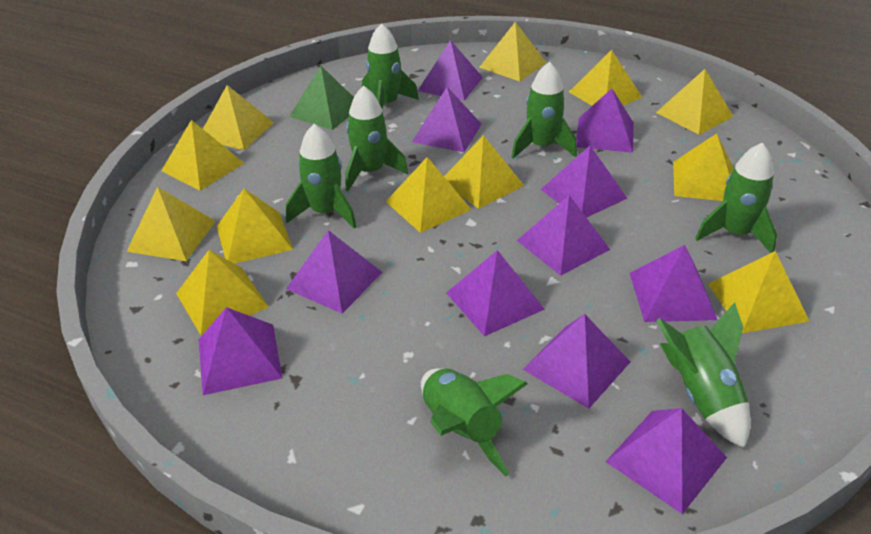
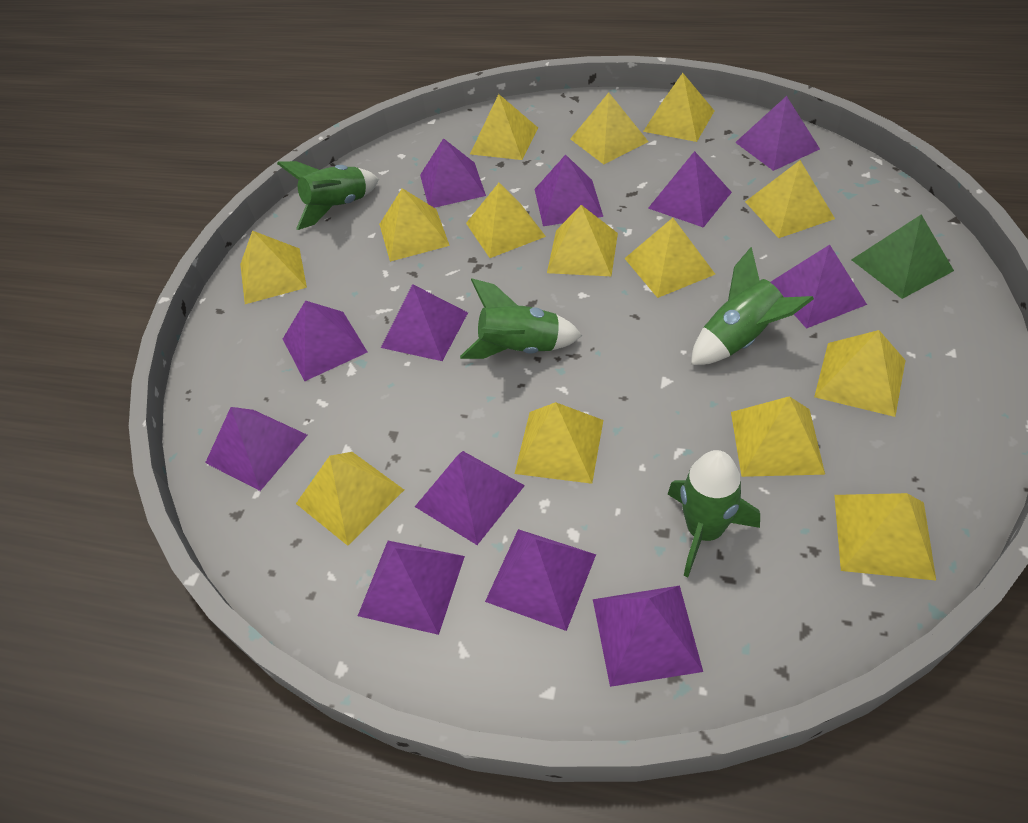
green rocket: 7 -> 4
purple pyramid: 11 -> 12
yellow pyramid: 12 -> 14

